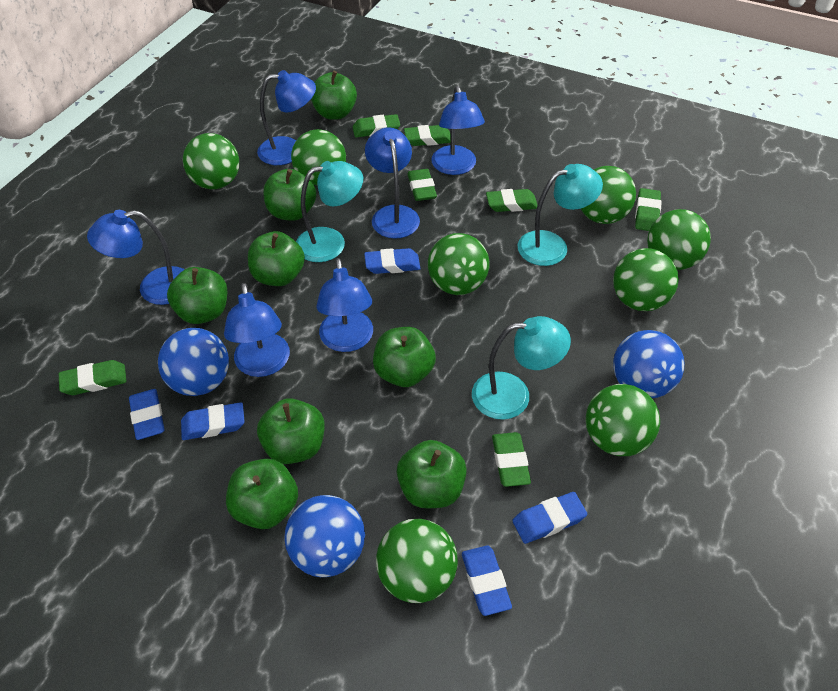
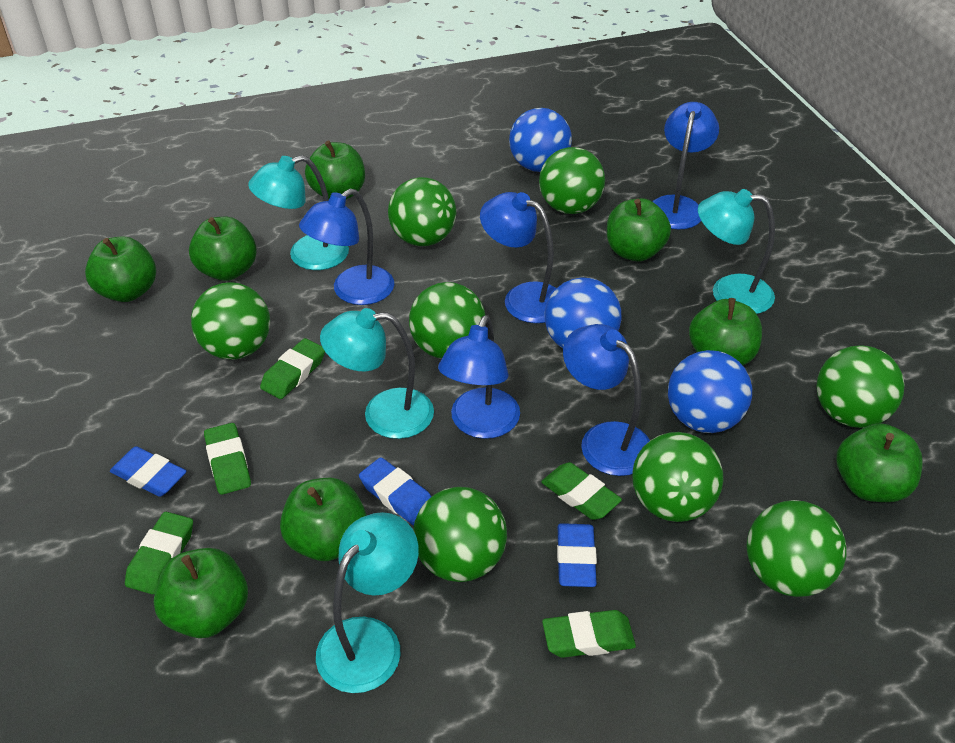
blue eraser: 5 -> 3
blue lamp: 6 -> 5
green eraser: 7 -> 5
turquoise lamp: 3 -> 4

